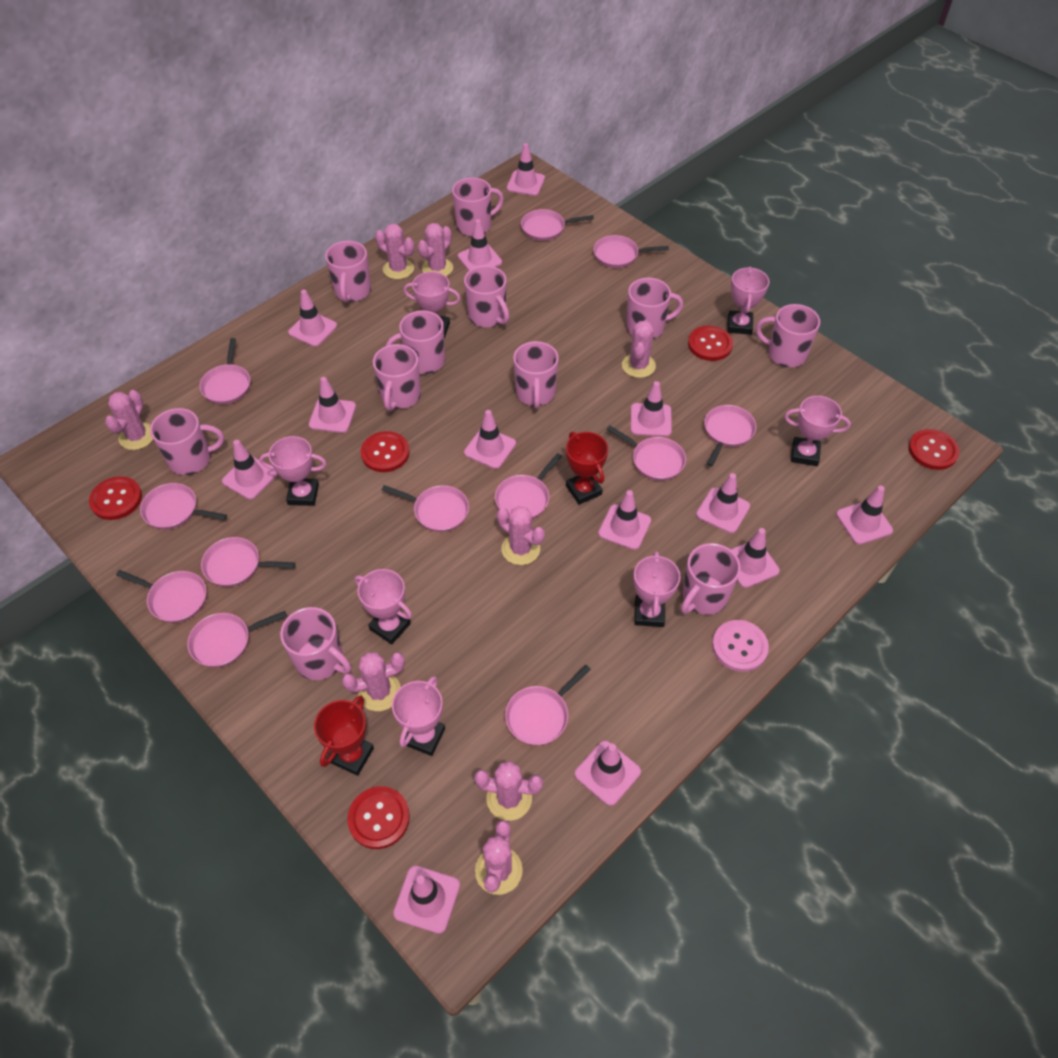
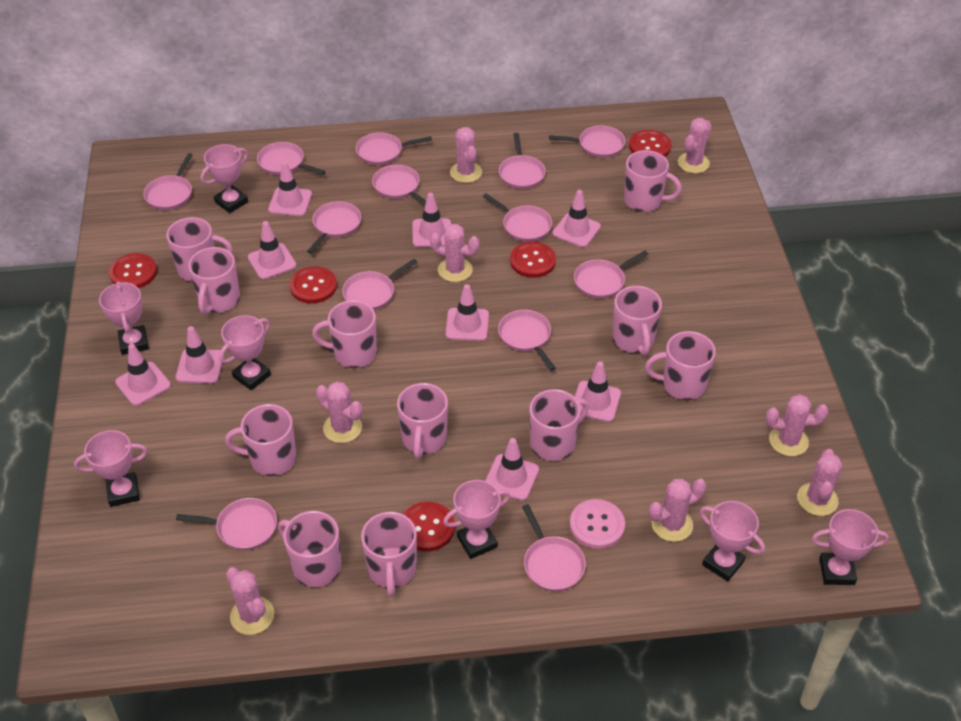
pink pan: 12 -> 13
pink traffic cone: 13 -> 9
red trophy: 2 -> 0

